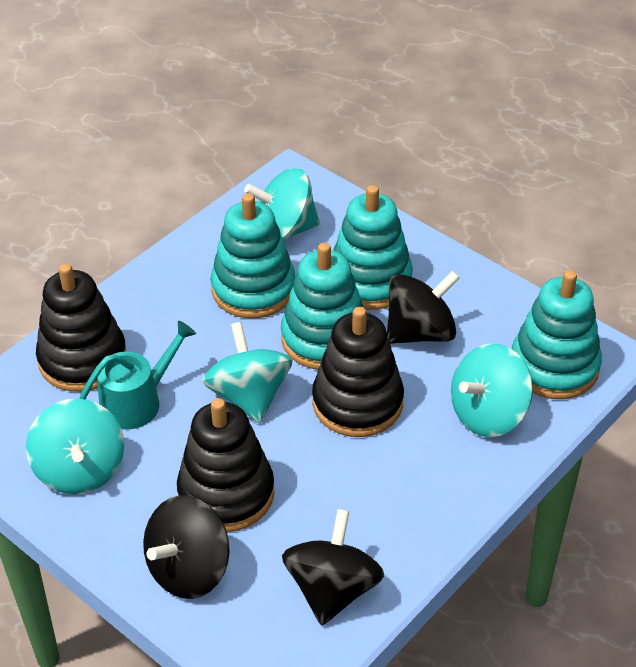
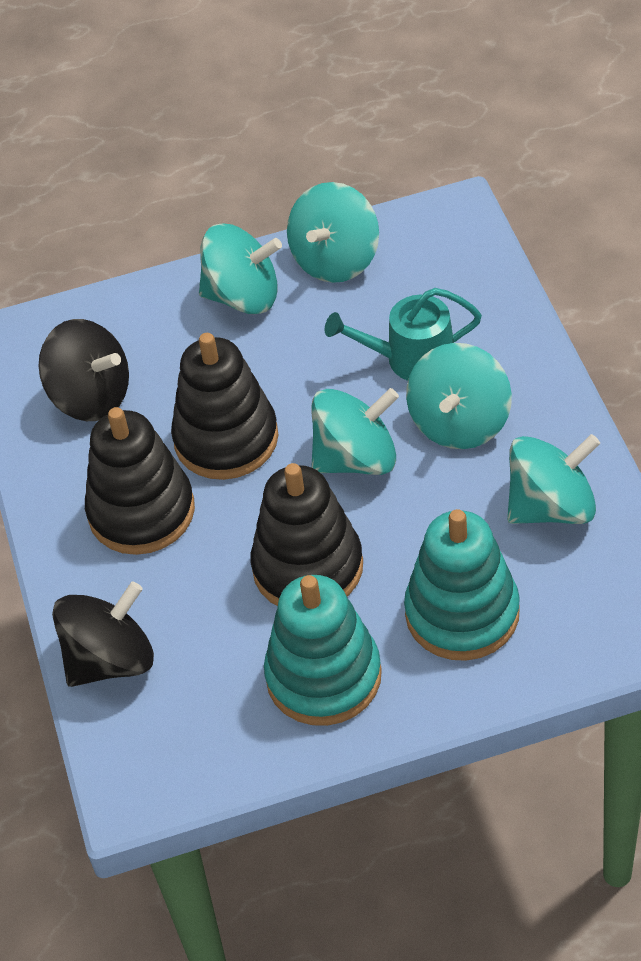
black spinning top: 3 -> 2
turquoise spinning top: 4 -> 5
turquoise stacking toy: 4 -> 2

